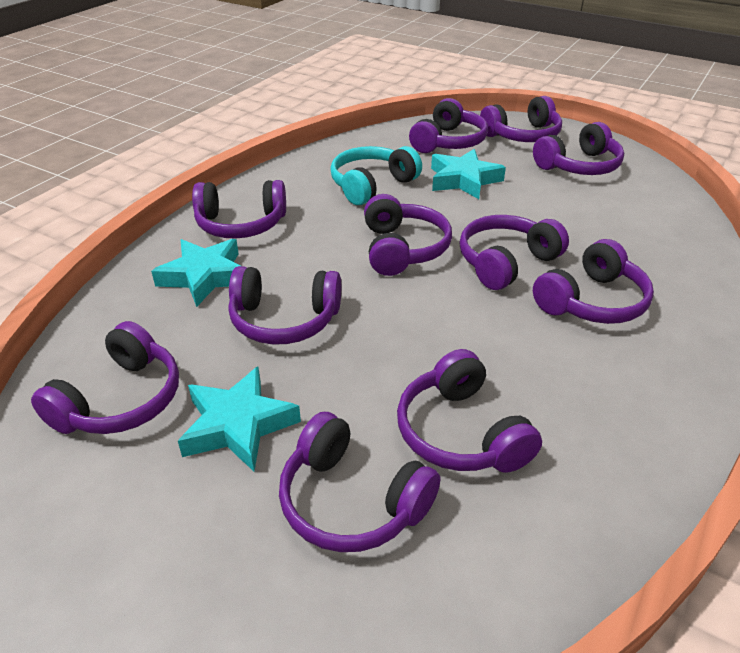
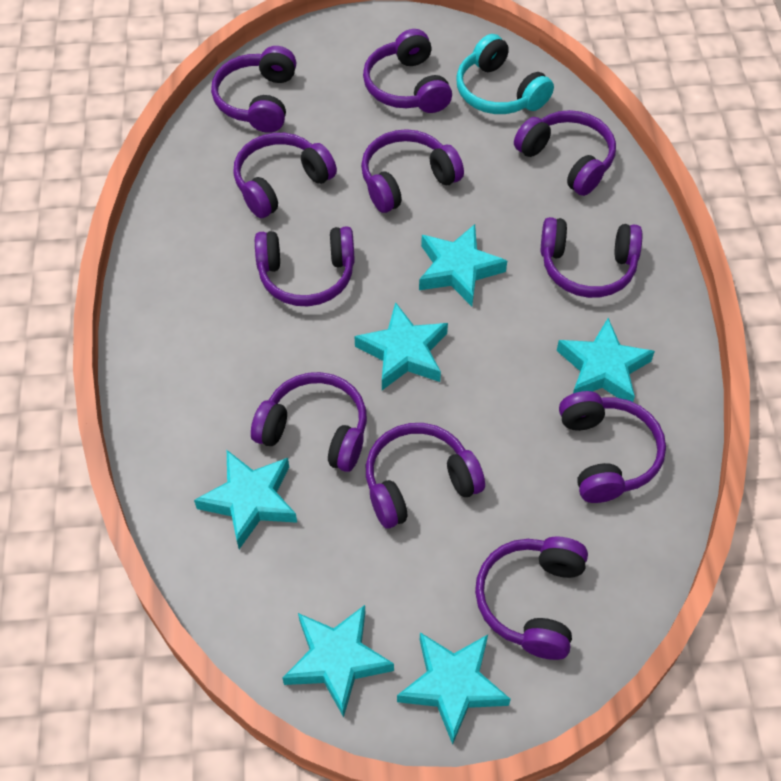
turquoise star: 3 -> 6

